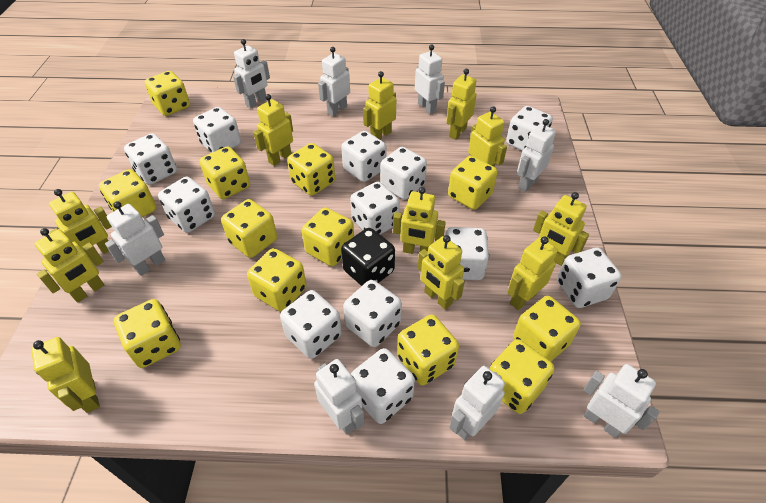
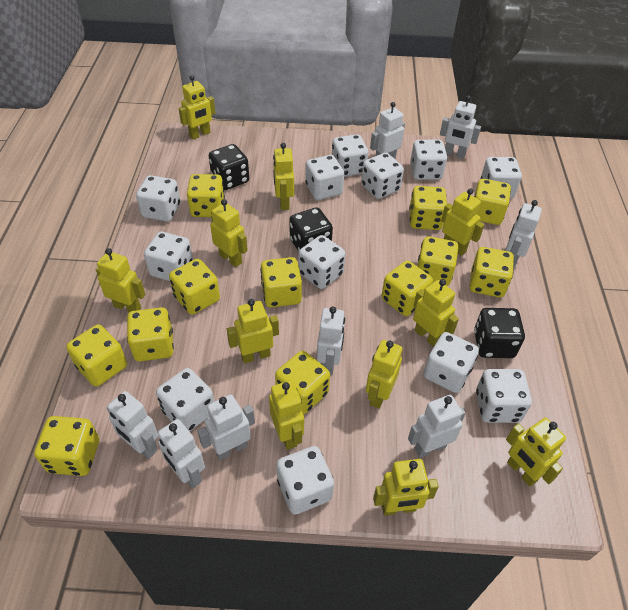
black dice: 1 -> 3

